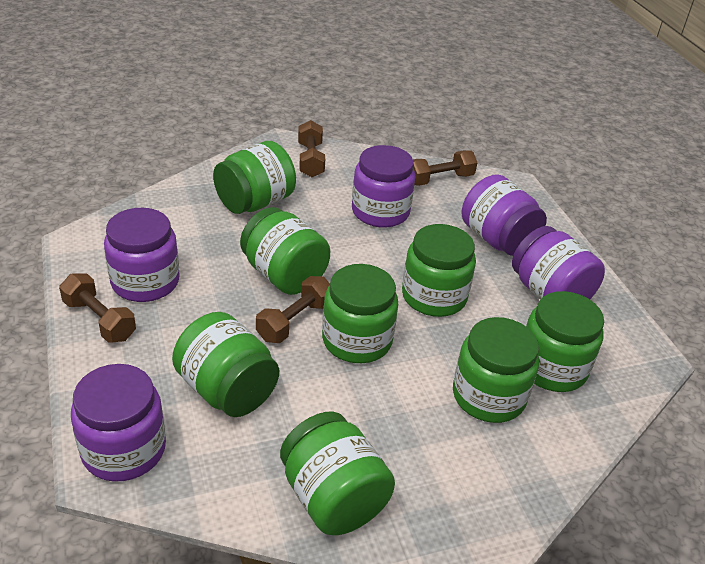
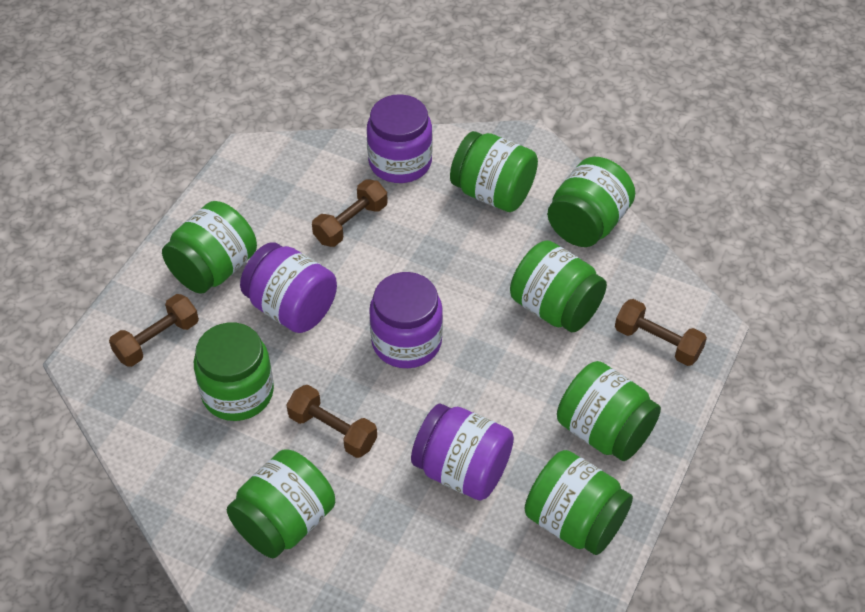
purple jar: 5 -> 4

